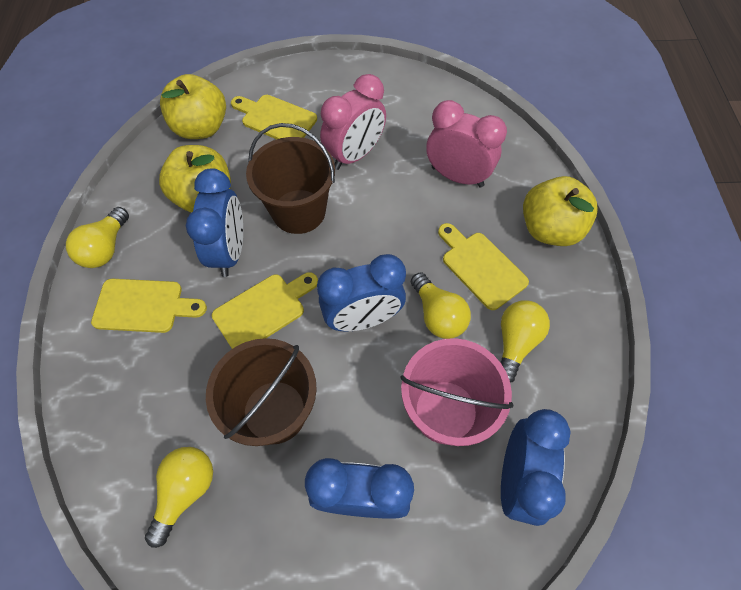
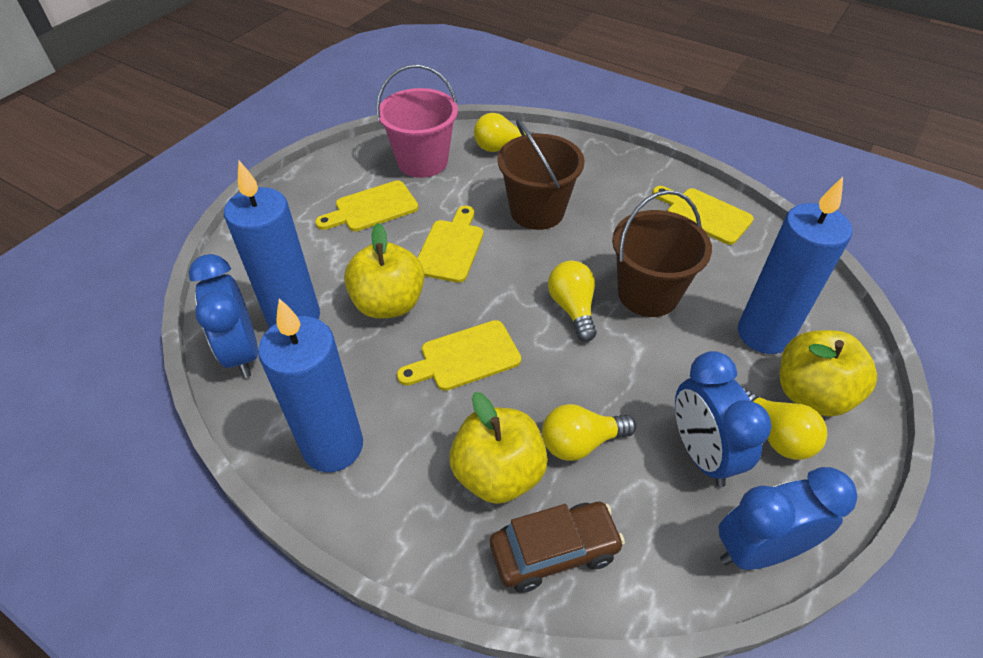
blue candle: 0 -> 3
blue clock: 4 -> 3
brown car: 0 -> 1
pink clock: 2 -> 0

